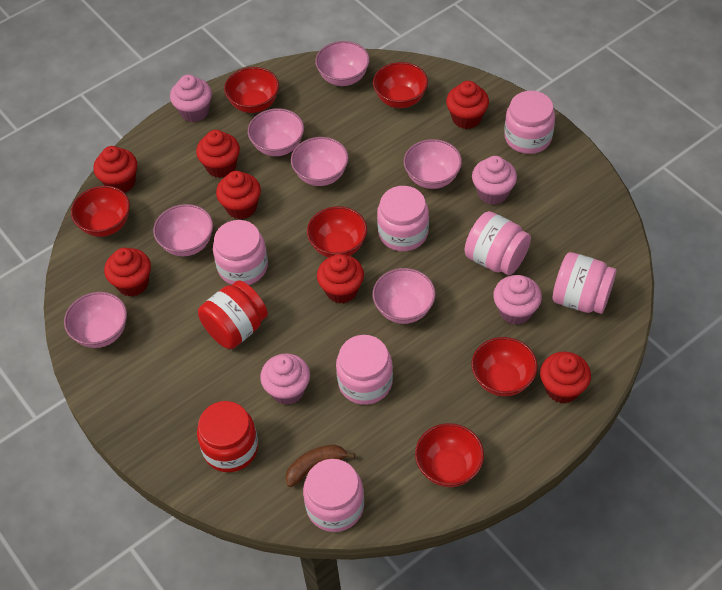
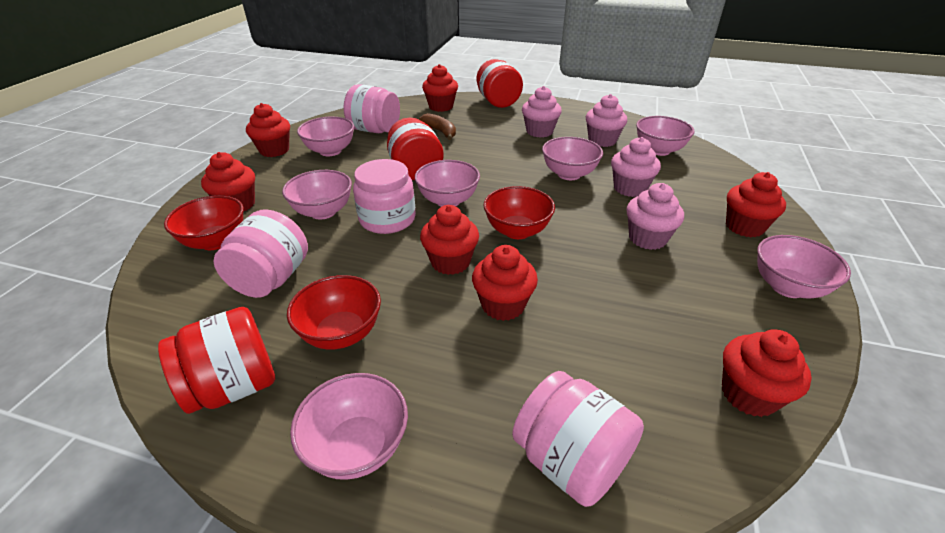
pink jar: 7 -> 4
red bowl: 6 -> 3
red jar: 2 -> 3

